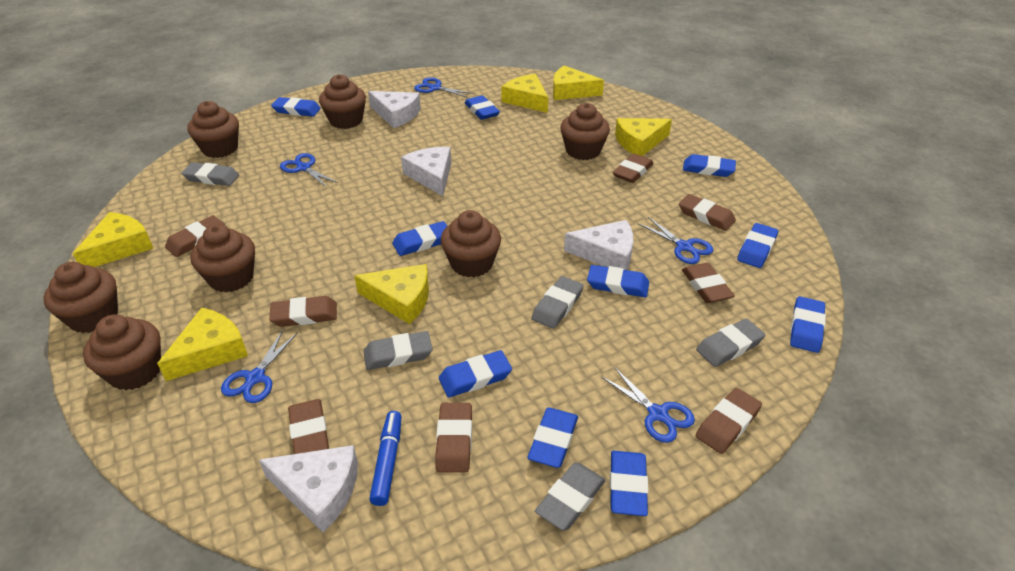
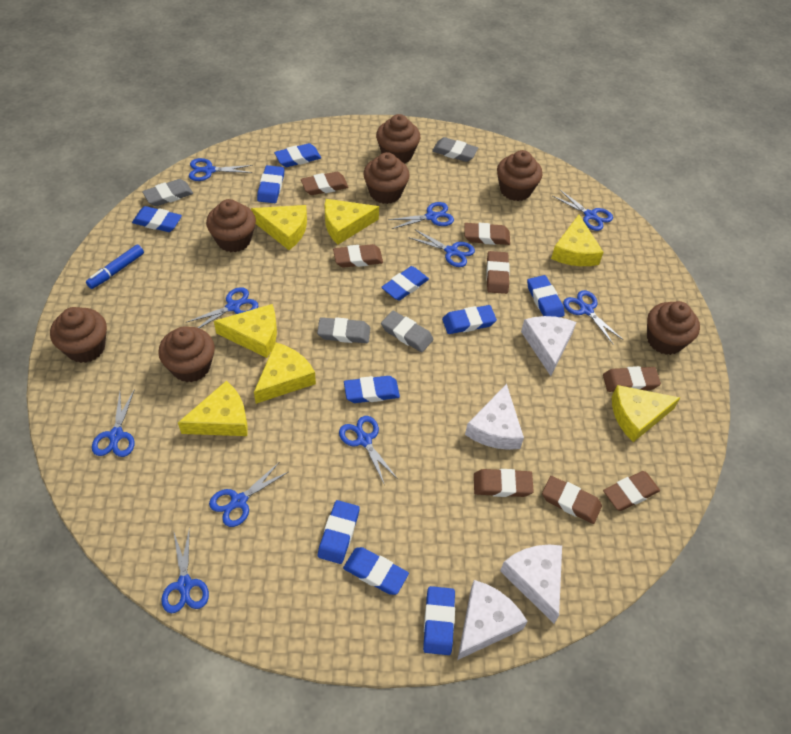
blue scissors: 5 -> 10
grey eraser: 5 -> 4
yellow cheese: 6 -> 7

